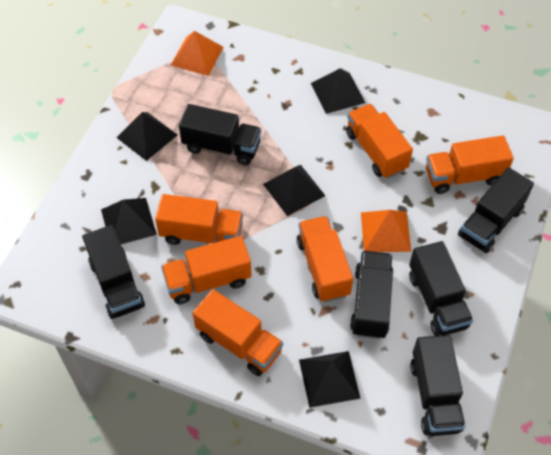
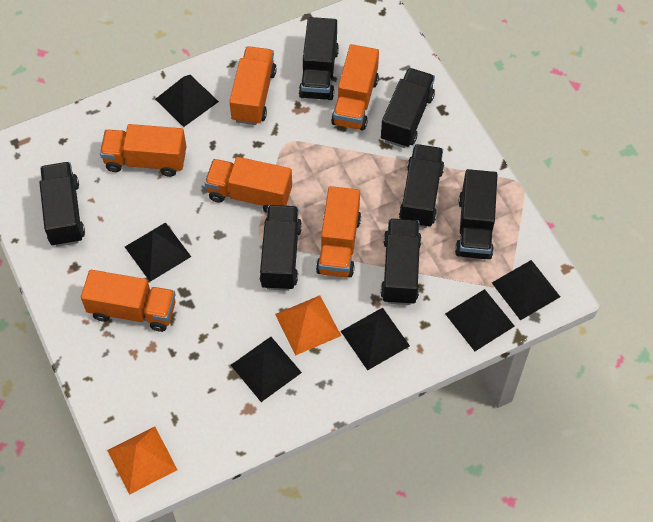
black pyramid: 5 -> 6
black truck: 6 -> 7

